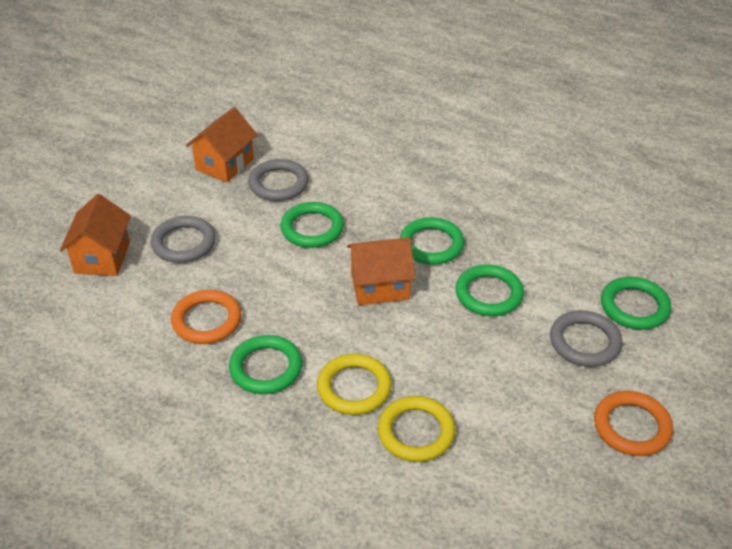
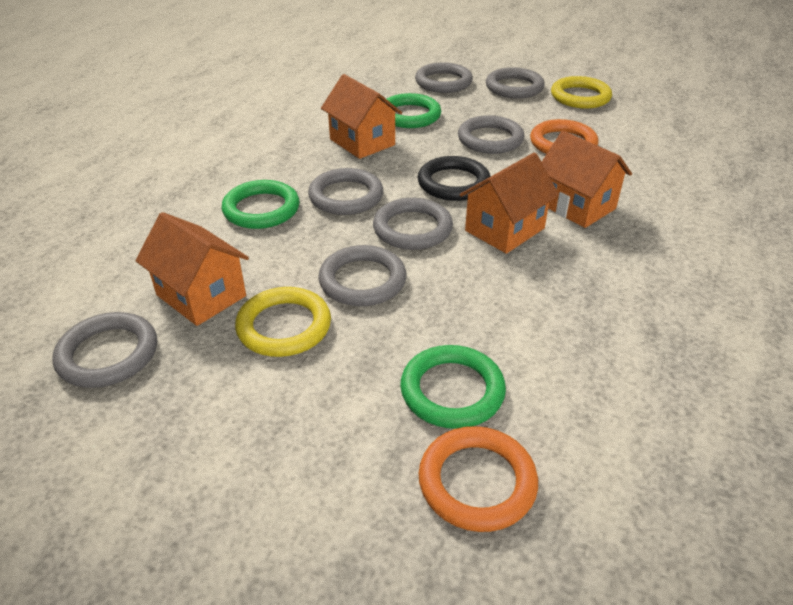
black ring: 0 -> 1
green ring: 5 -> 3
grey ring: 3 -> 7
orange house: 3 -> 4

